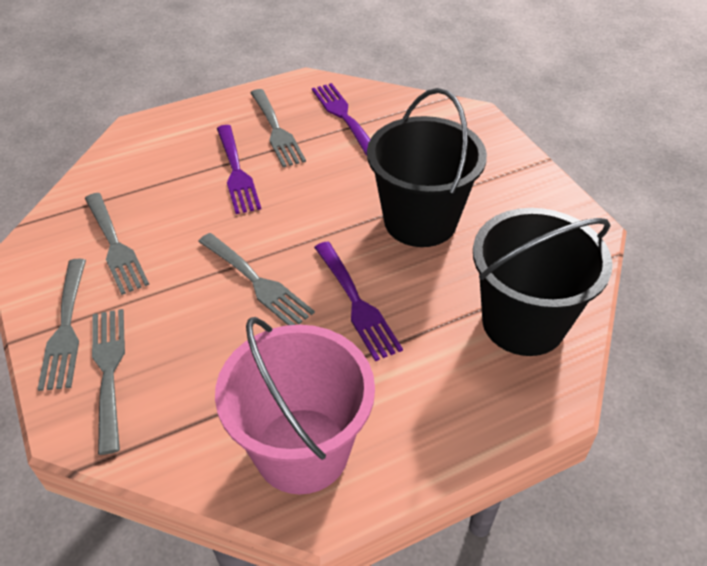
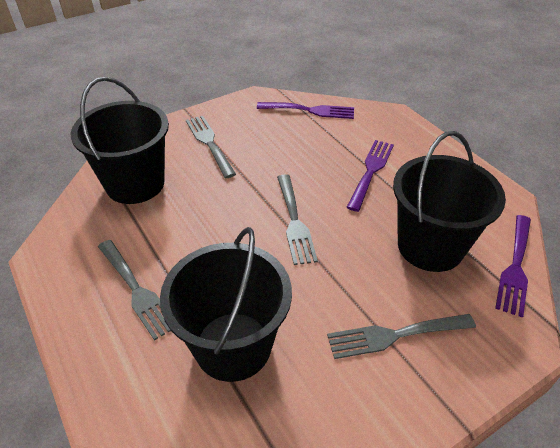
black bucket: 2 -> 3
grey fork: 5 -> 4
pink bucket: 1 -> 0

